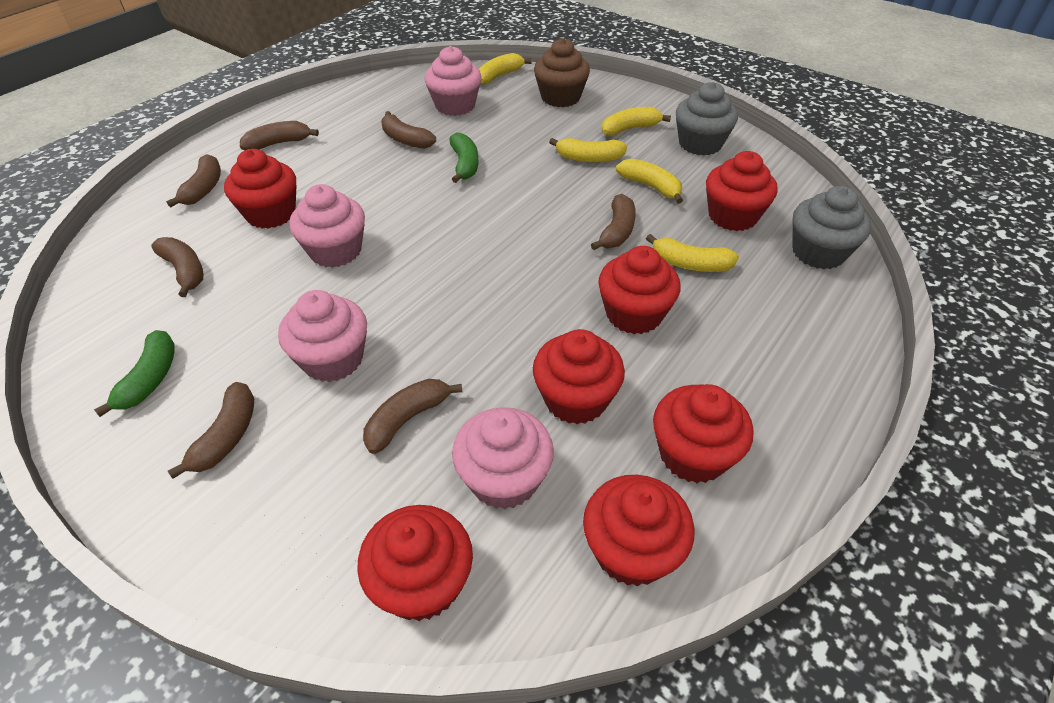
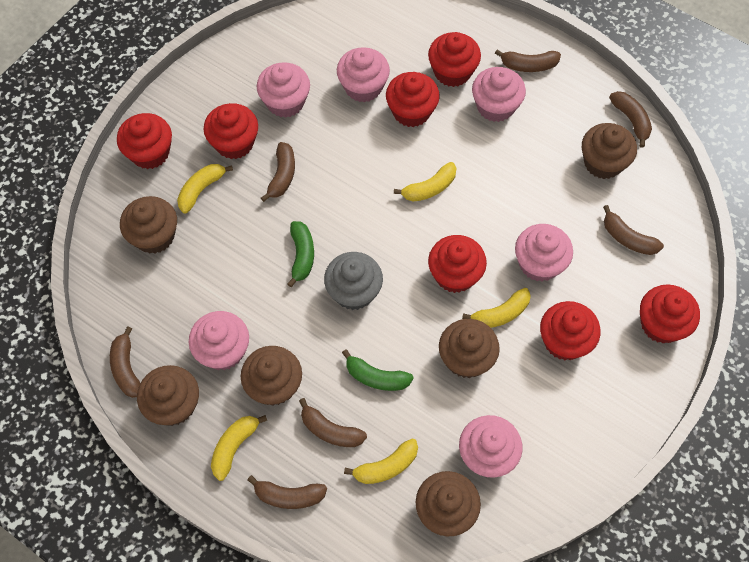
brown cupcake: 1 -> 6
grey cupcake: 2 -> 1
pink cupcake: 4 -> 6

